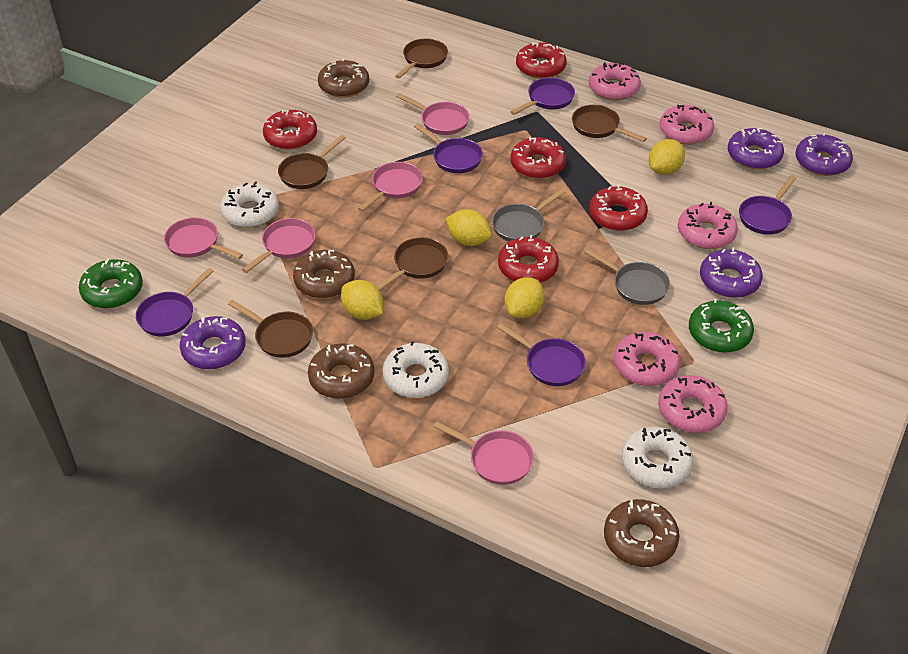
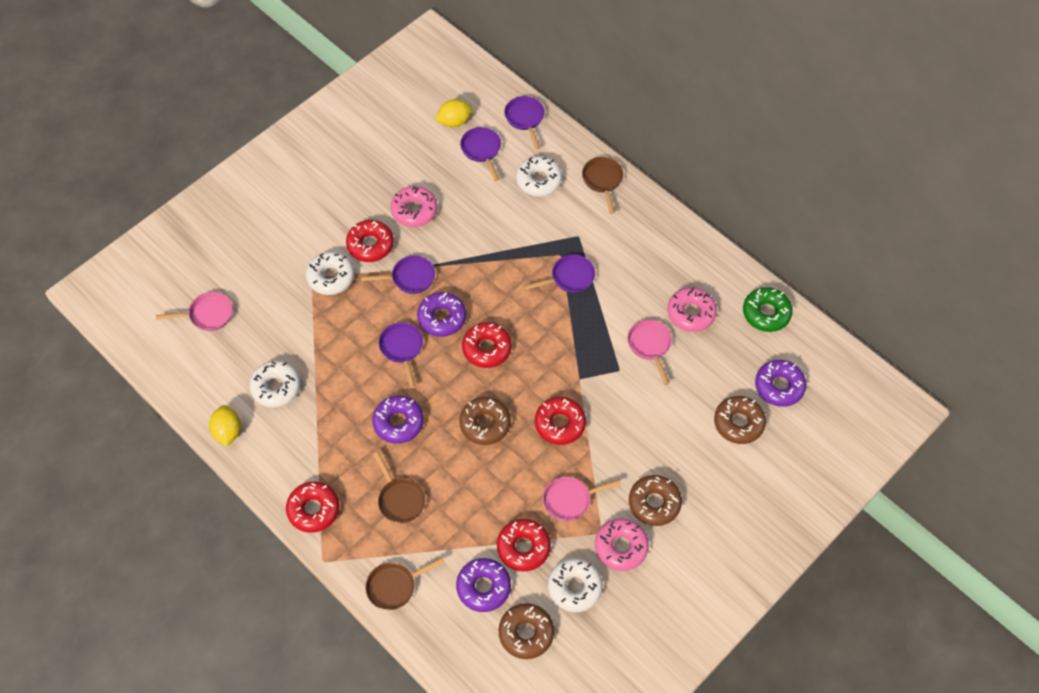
brown pan: 5 -> 3
green donut: 2 -> 1
grey pan: 2 -> 0
pink donut: 5 -> 3
pink pan: 5 -> 3
white donut: 3 -> 4
yellow lemon: 4 -> 2

